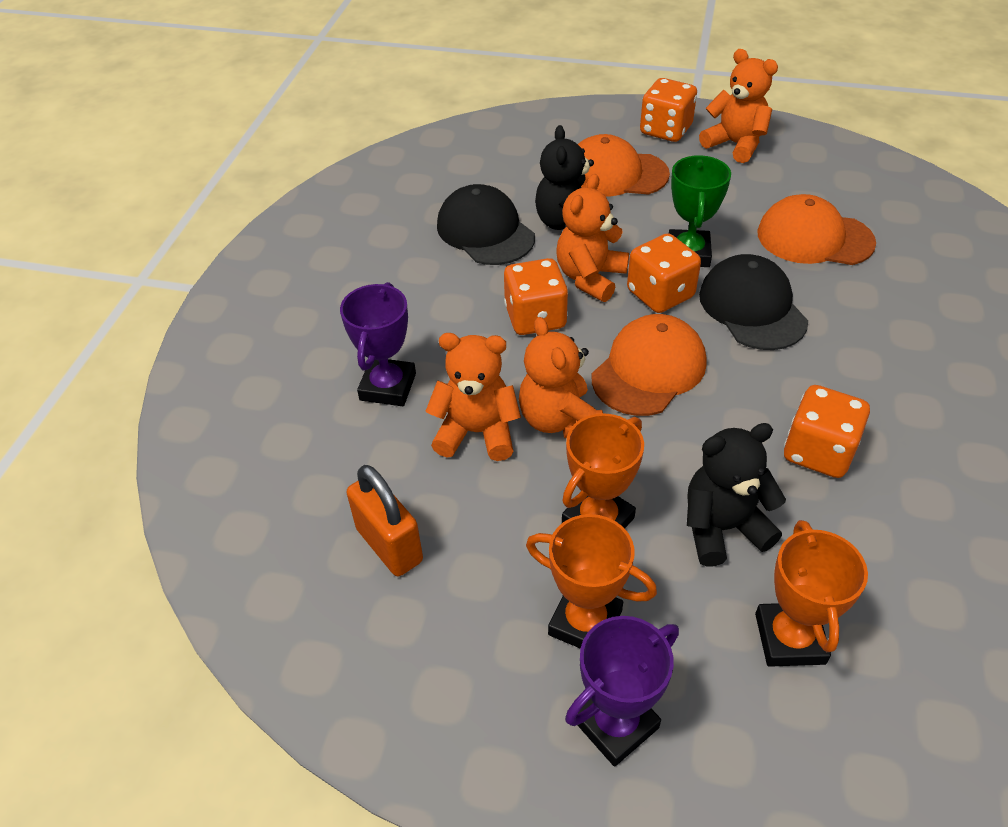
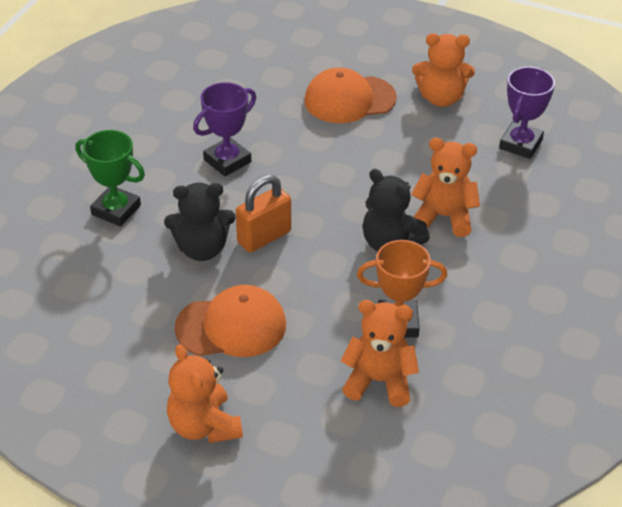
black cap: 2 -> 0
orange cap: 3 -> 2
orange dice: 4 -> 0
orange trophy: 3 -> 1

